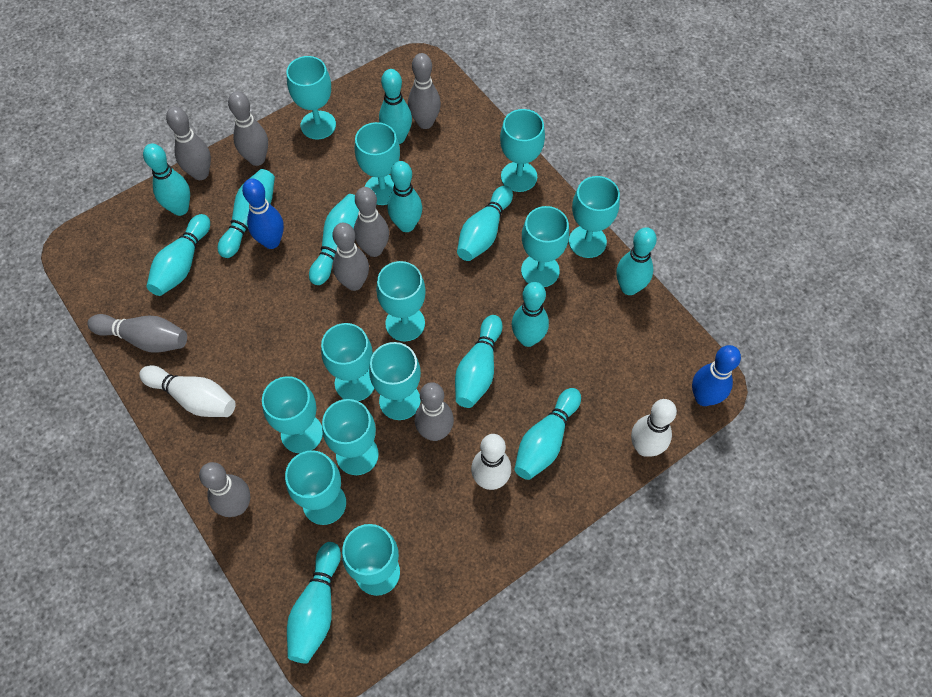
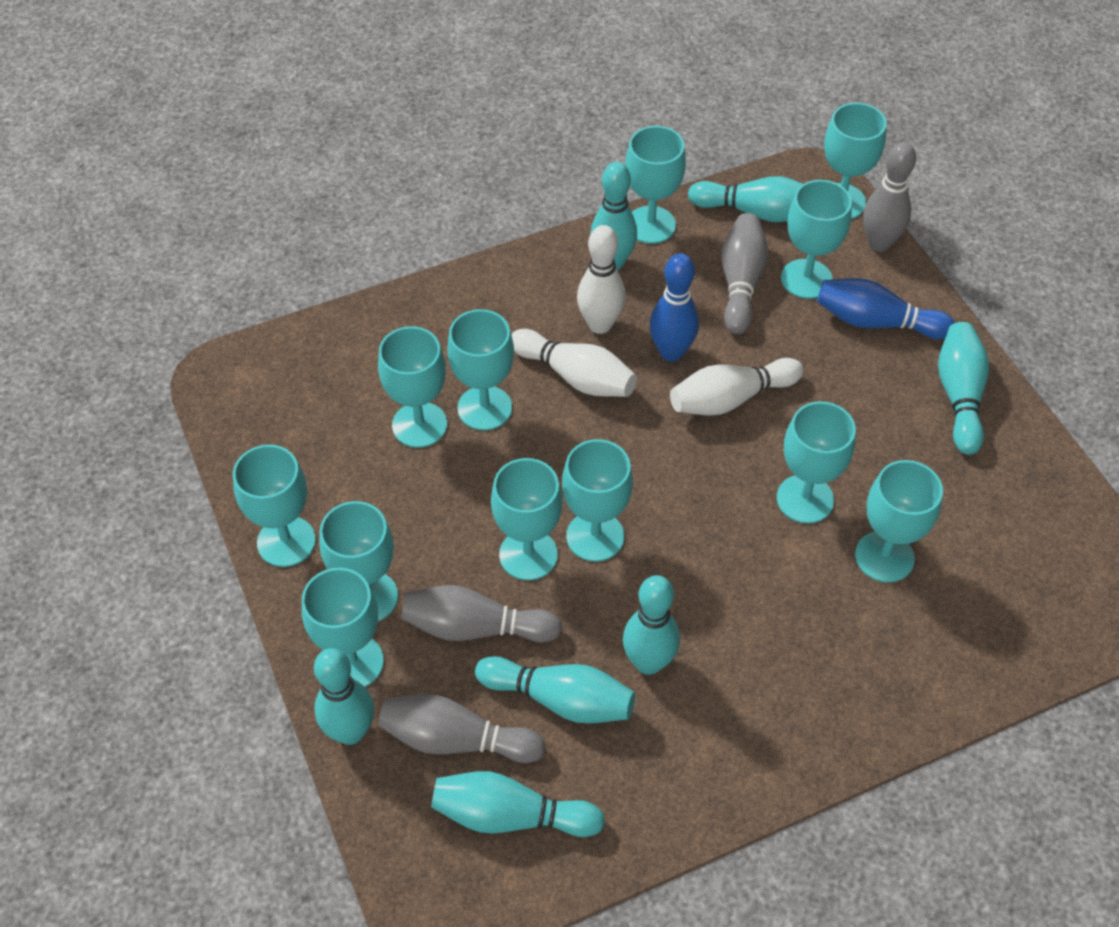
grey bowling pin: 8 -> 4
turquoise bowling pin: 12 -> 7

